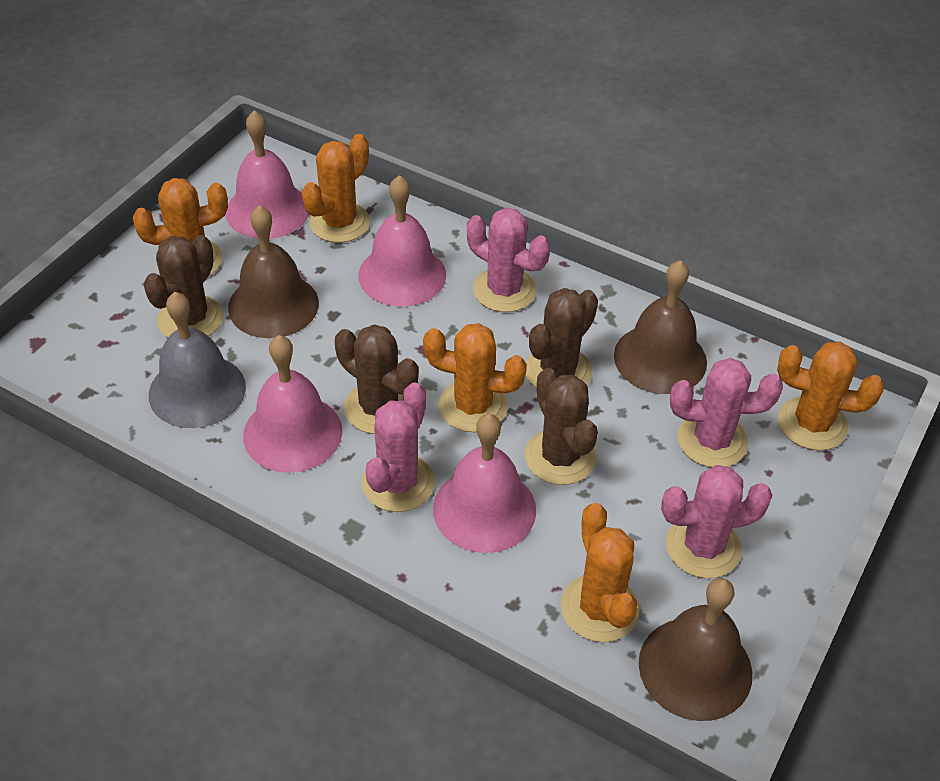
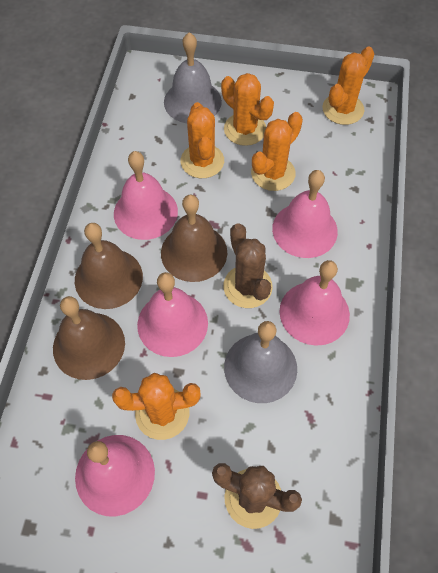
brown cactus: 4 -> 2
grey bell: 1 -> 2
pink bell: 4 -> 5
pink cactus: 4 -> 0

